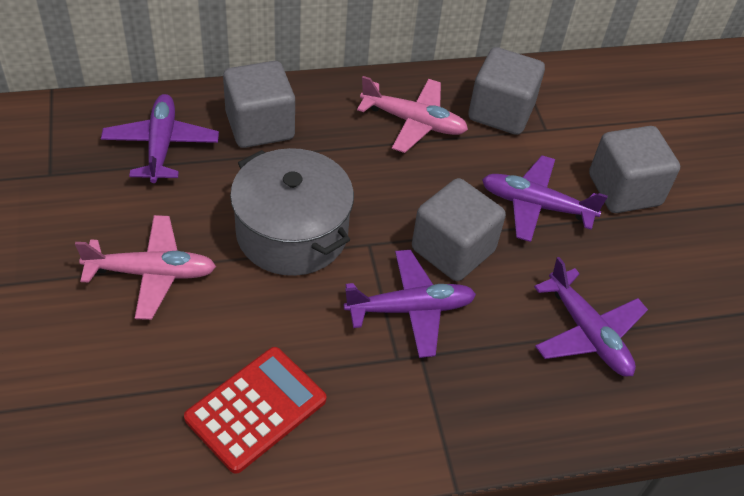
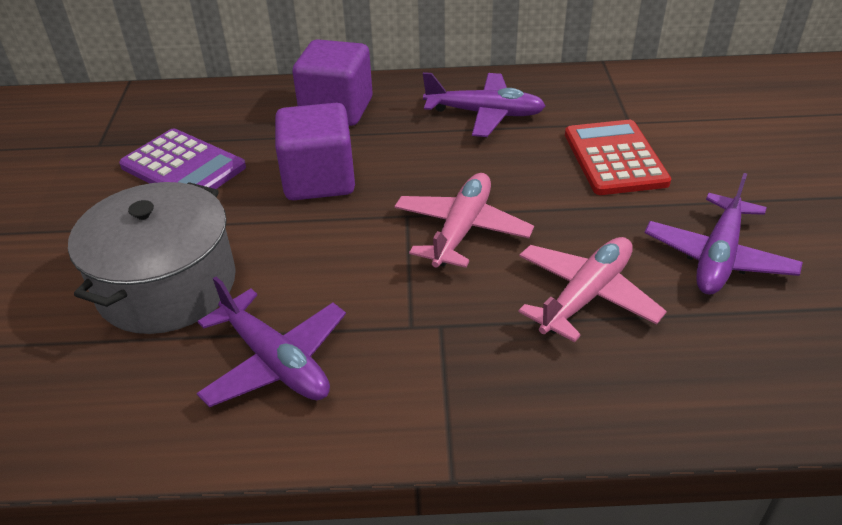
grey cube: 4 -> 0
purple calculator: 0 -> 1
purple cube: 0 -> 2
purple plane: 4 -> 3

